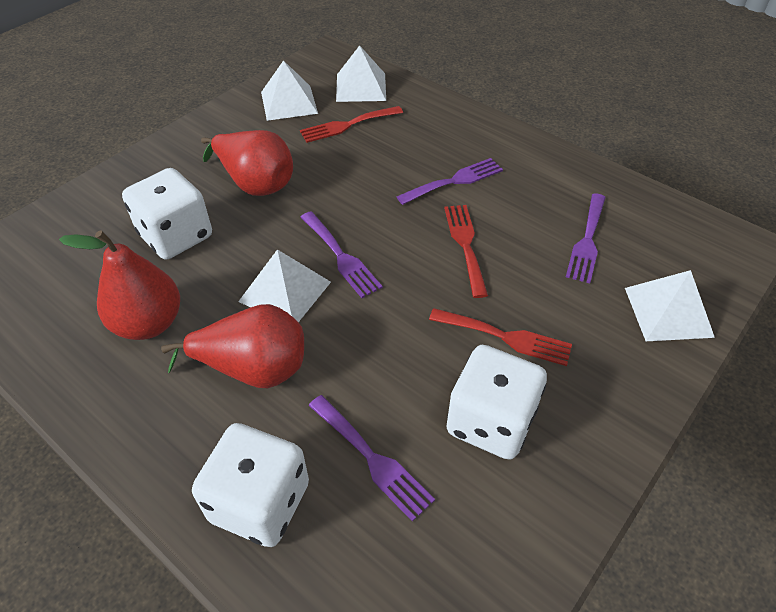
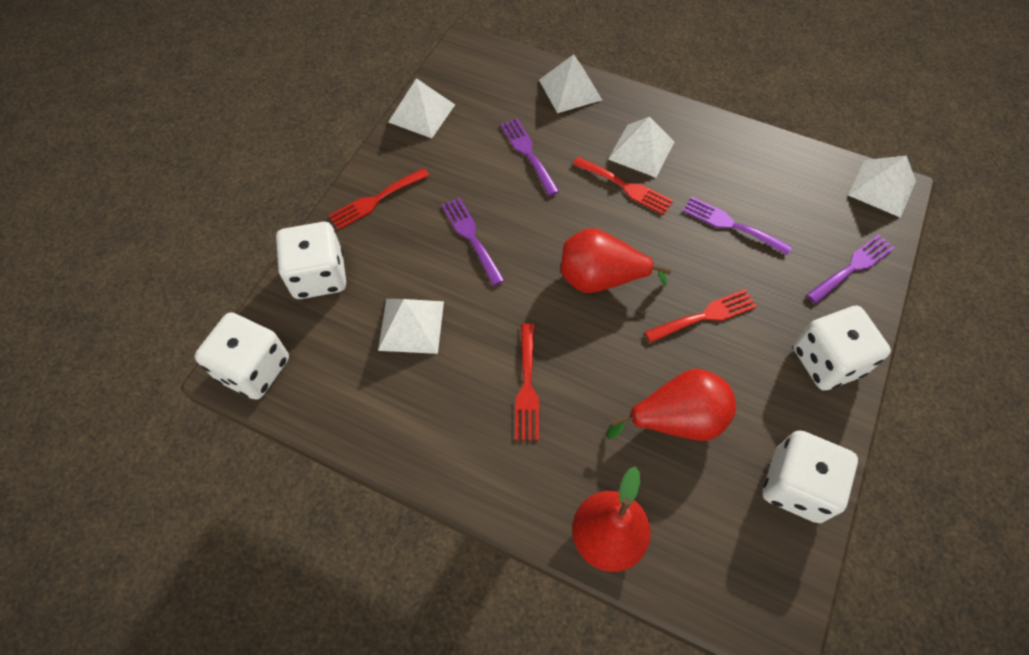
red fork: 3 -> 4
white dice: 3 -> 4
white pyramid: 4 -> 5

